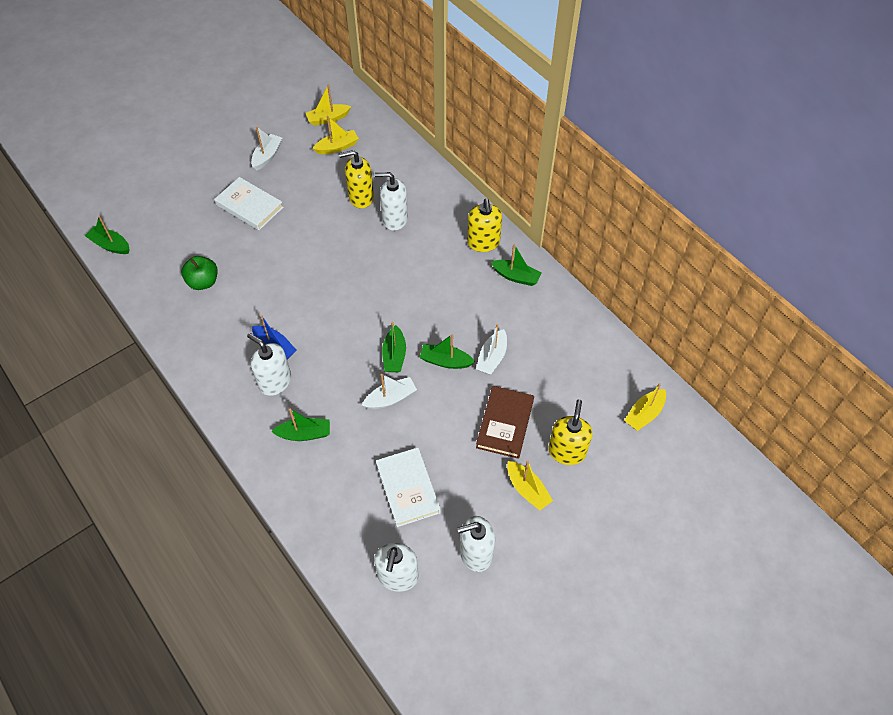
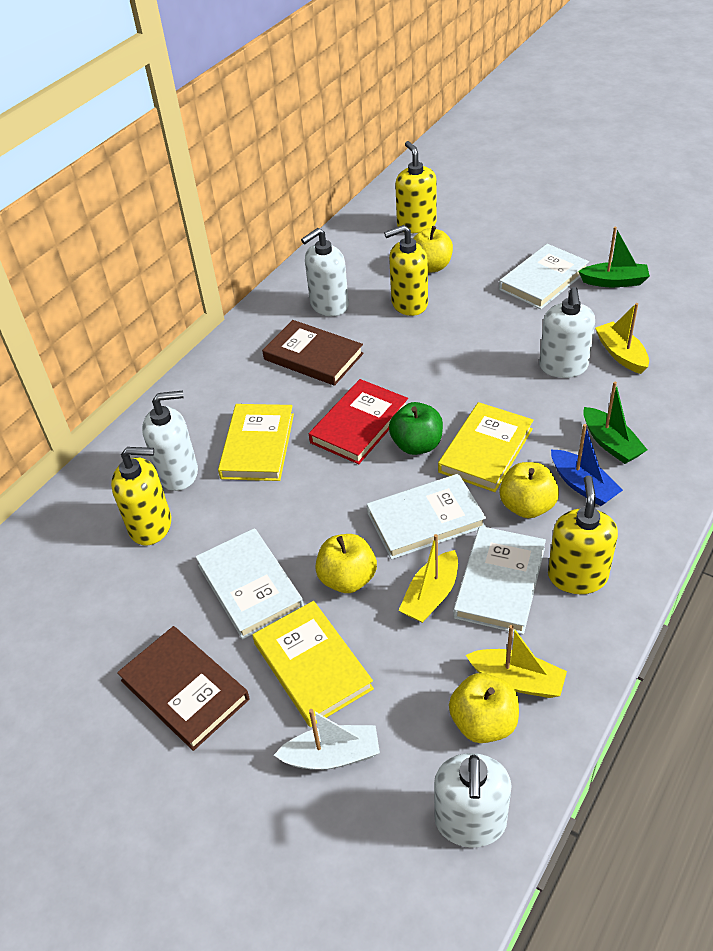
brown book: 1 -> 2
green boat: 5 -> 2
red book: 0 -> 1
white boat: 3 -> 1
white book: 2 -> 4
yellow apple: 0 -> 4
yellow boat: 4 -> 3
yellow book: 0 -> 3
yellow soap dispenser: 3 -> 4

